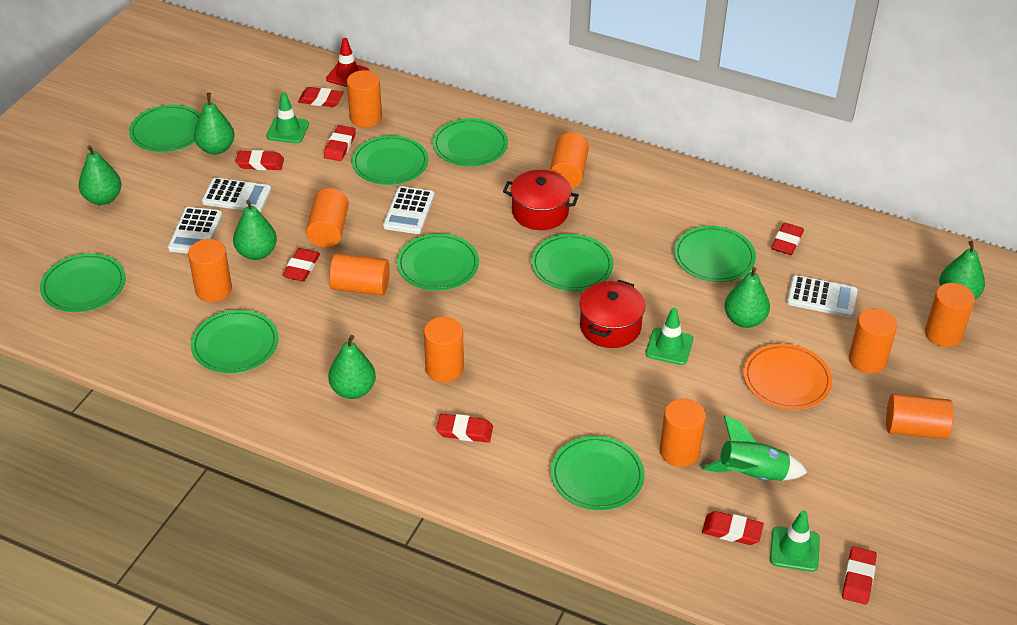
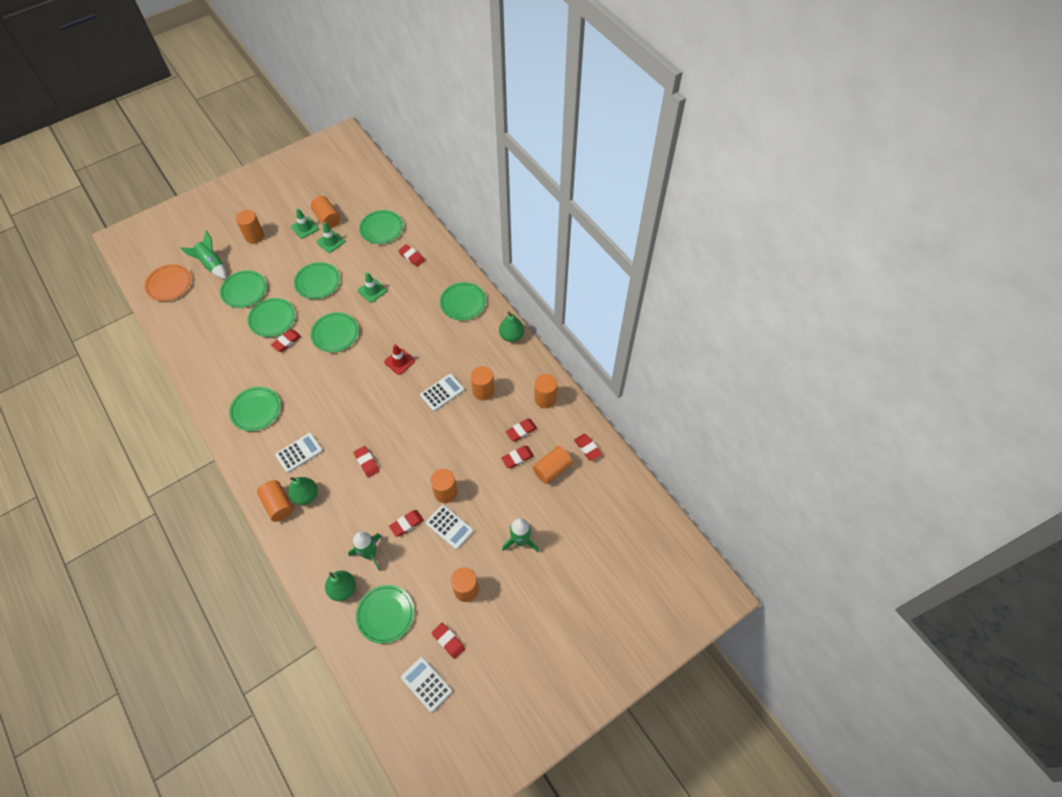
green pear: 6 -> 3
green plate: 9 -> 8
green rocket: 1 -> 3
orange cylinder: 10 -> 8
red pot: 2 -> 0

